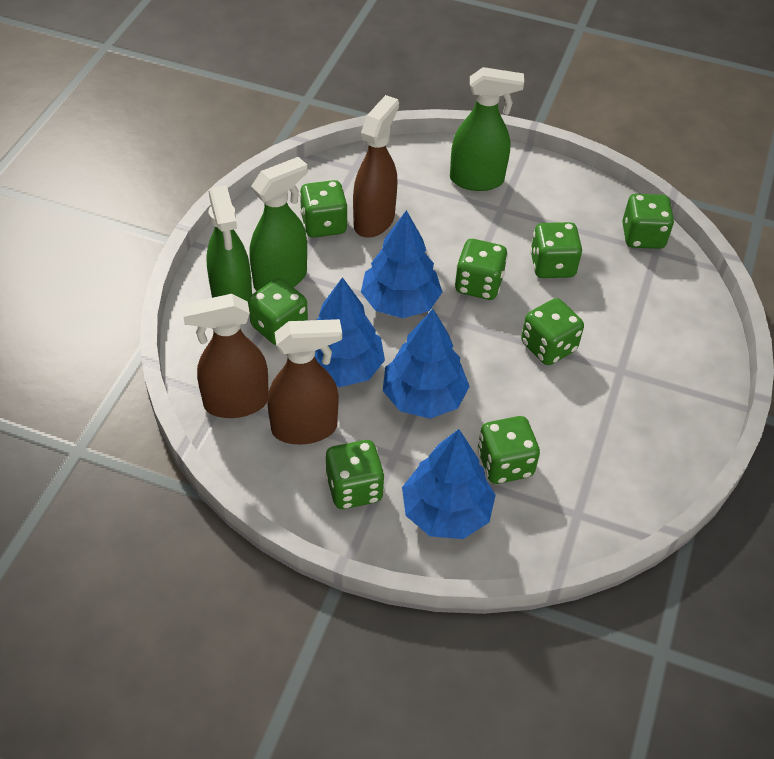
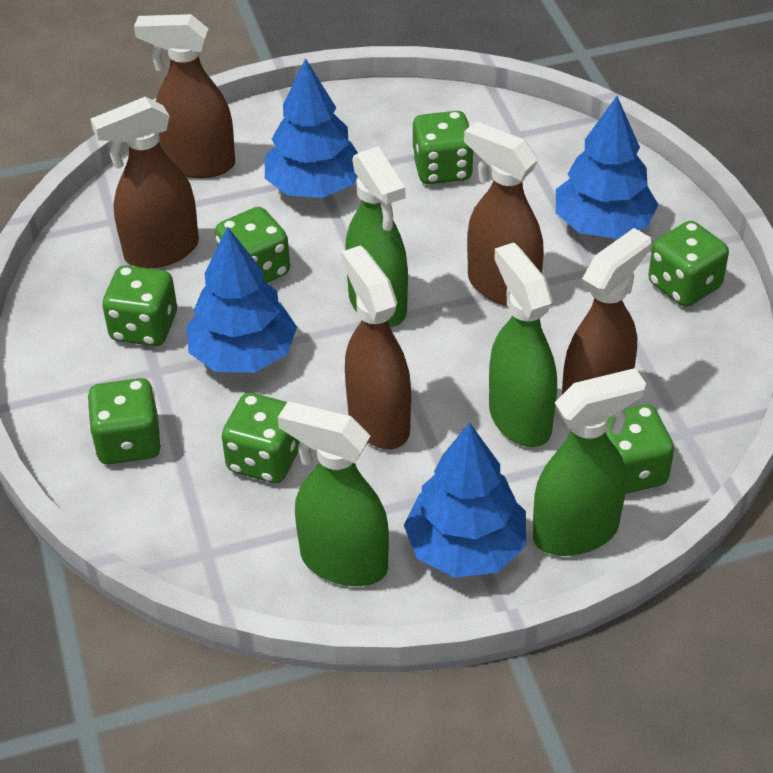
brown spray bottle: 3 -> 5
green dice: 8 -> 7
green spray bottle: 3 -> 4

